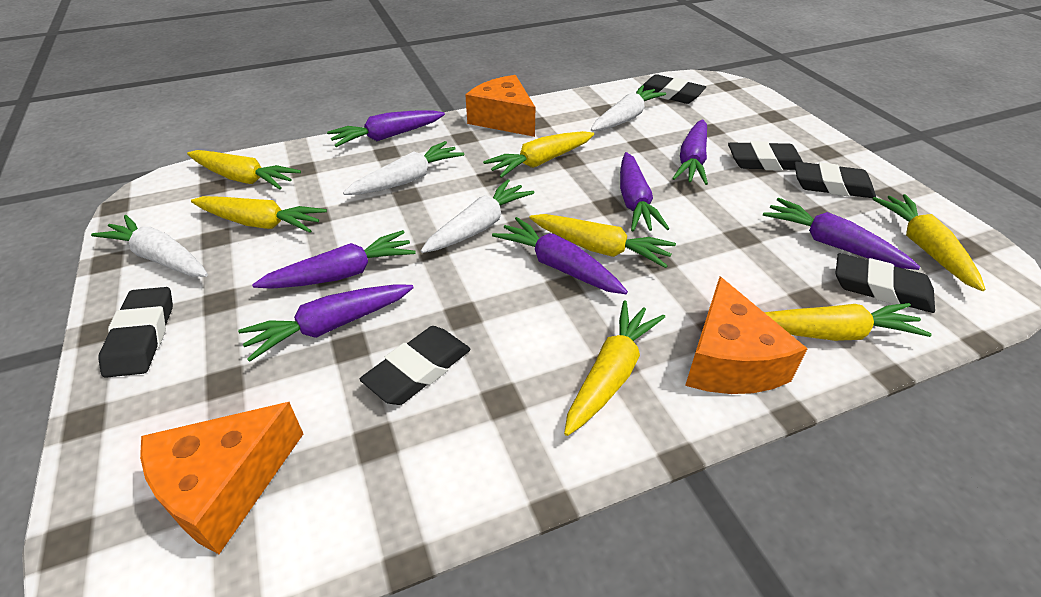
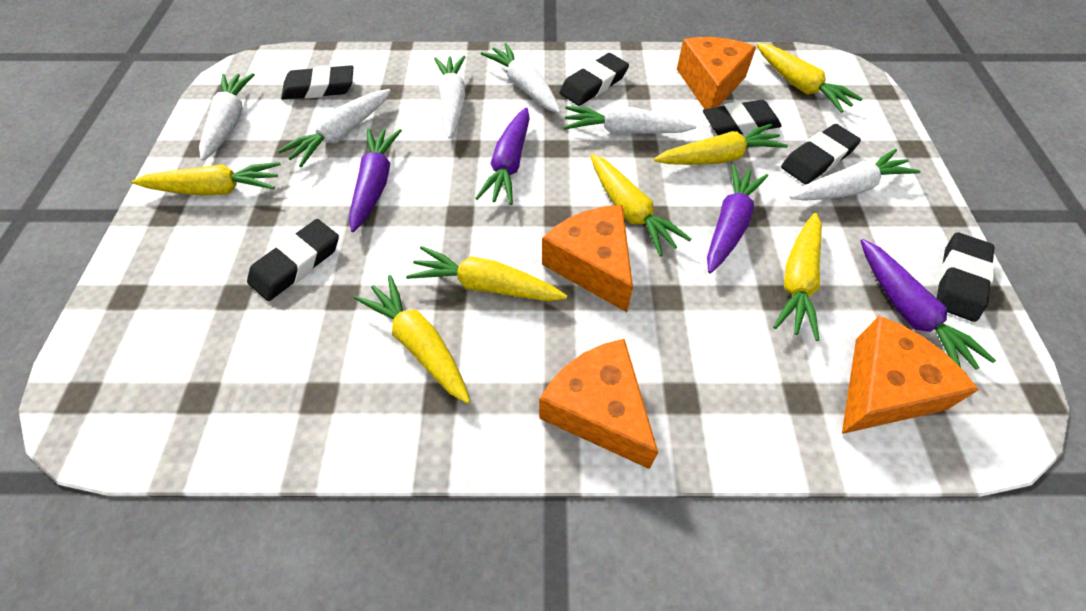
orange cheese: 3 -> 4
purple carrot: 7 -> 4
white carrot: 4 -> 6

